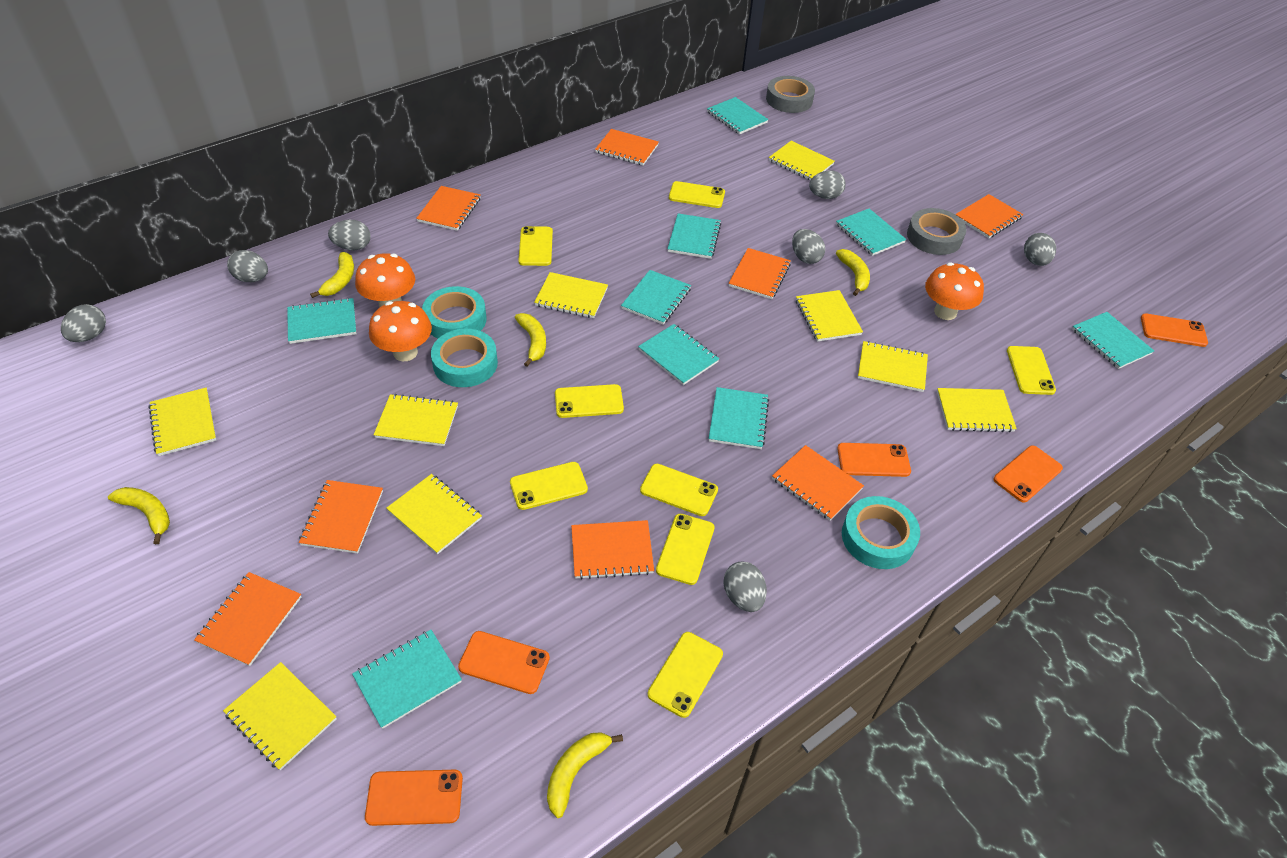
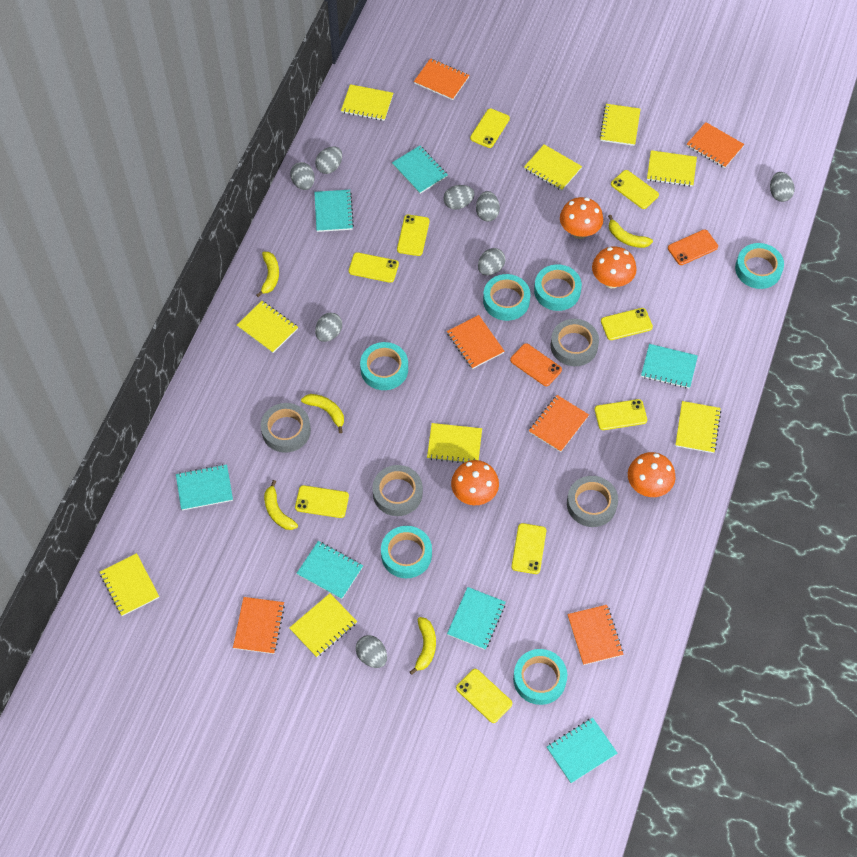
grey egg: 7 -> 8
grey tape: 2 -> 4
orange mushroom: 3 -> 4
orange notebook: 8 -> 6
orange phone: 5 -> 2
turquoise notebook: 9 -> 7
turquoise tape: 3 -> 6
yellow phone: 8 -> 9

